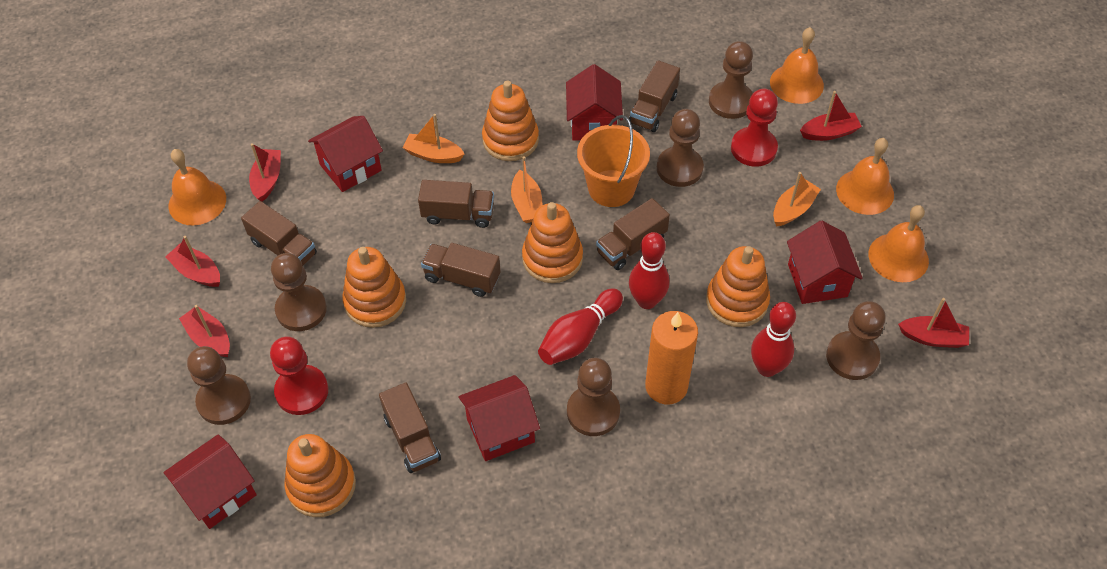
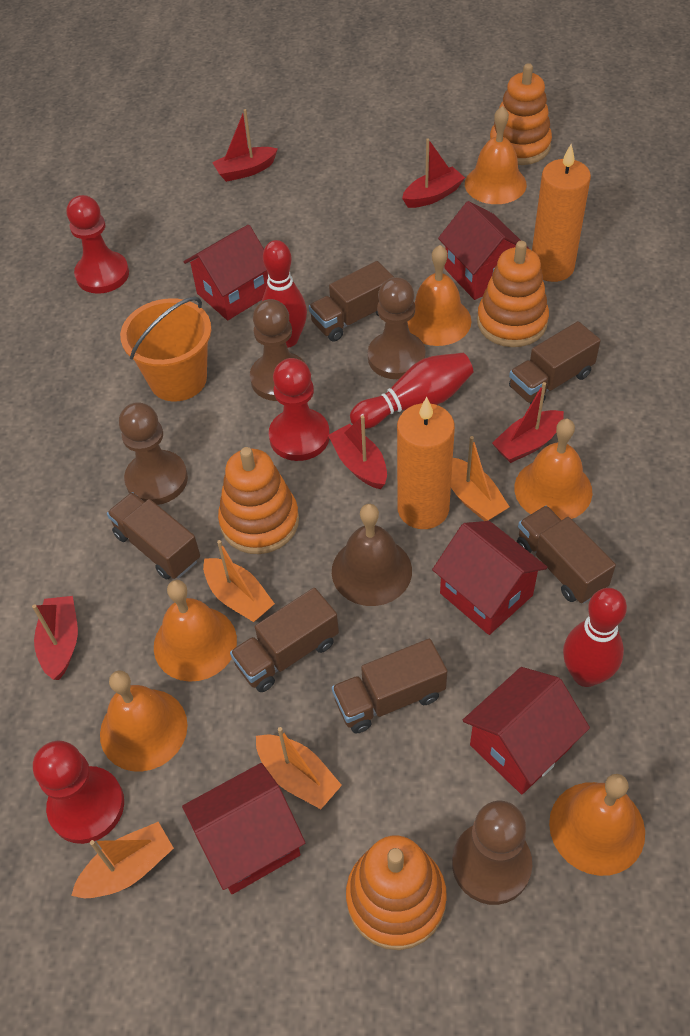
brown bell: 0 -> 1
brown pawn: 6 -> 4
orange bell: 4 -> 6
orange boat: 3 -> 4
orange candle: 1 -> 2
orange stacking toy: 5 -> 4
red pawn: 2 -> 3

